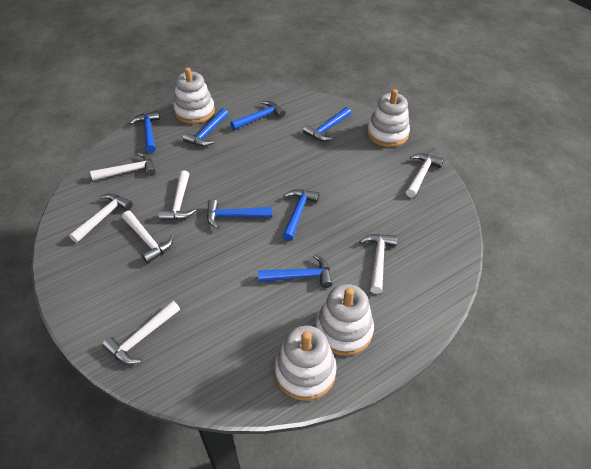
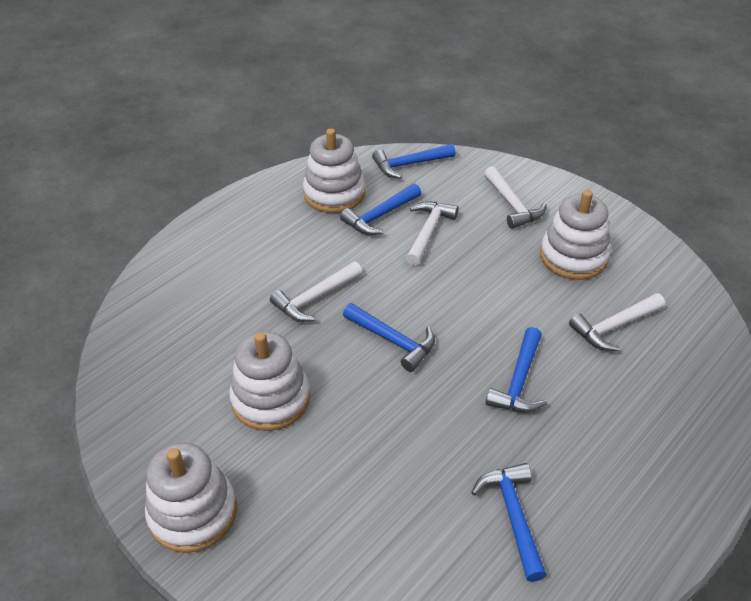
blue hammer: 7 -> 5
white hammer: 7 -> 4

